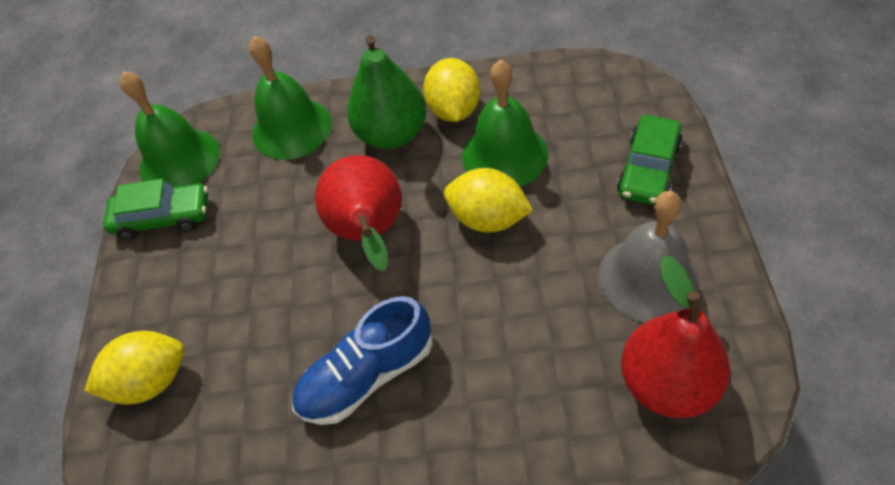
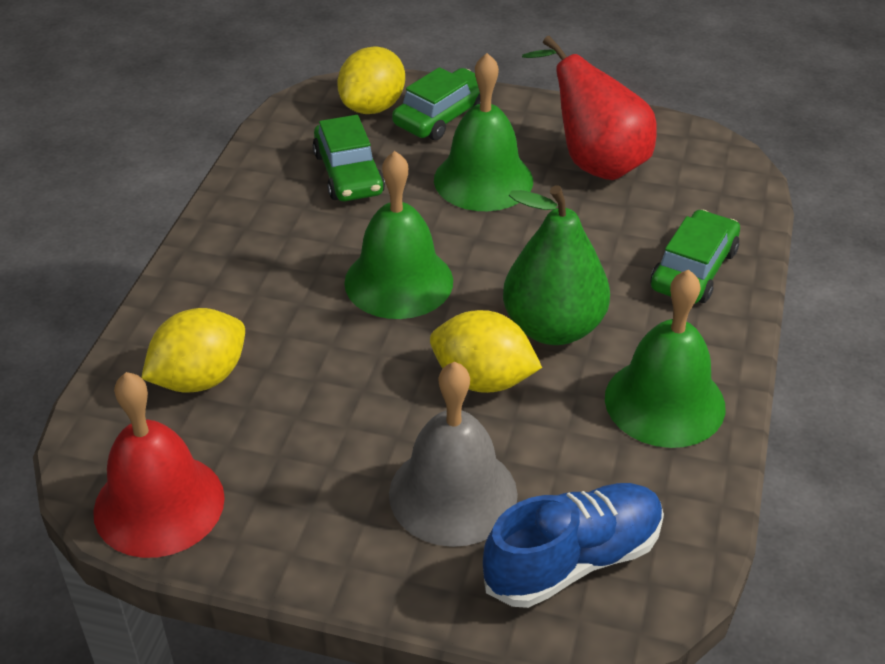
green car: 2 -> 3
red bell: 0 -> 1
red pear: 2 -> 1

